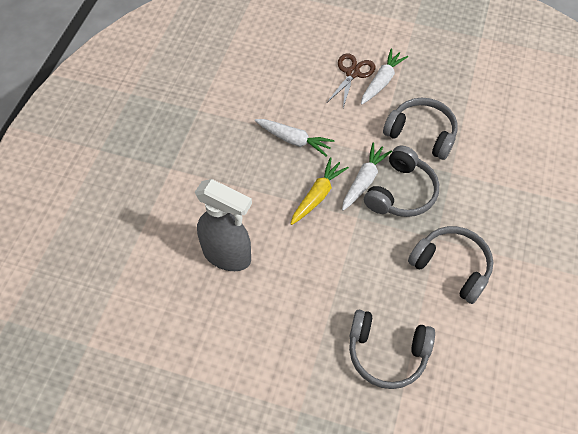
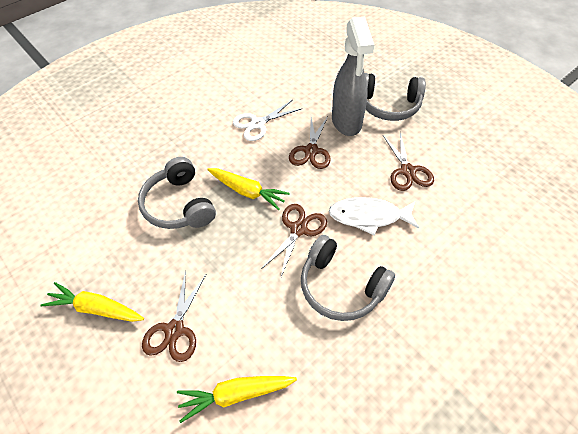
brown scissors: 1 -> 4
grey headphones: 4 -> 3
white carrot: 3 -> 0
white fish: 0 -> 1
white scissors: 0 -> 1
yellow carrot: 1 -> 3

